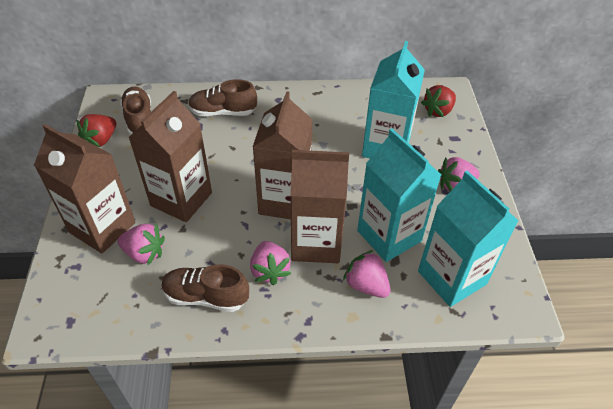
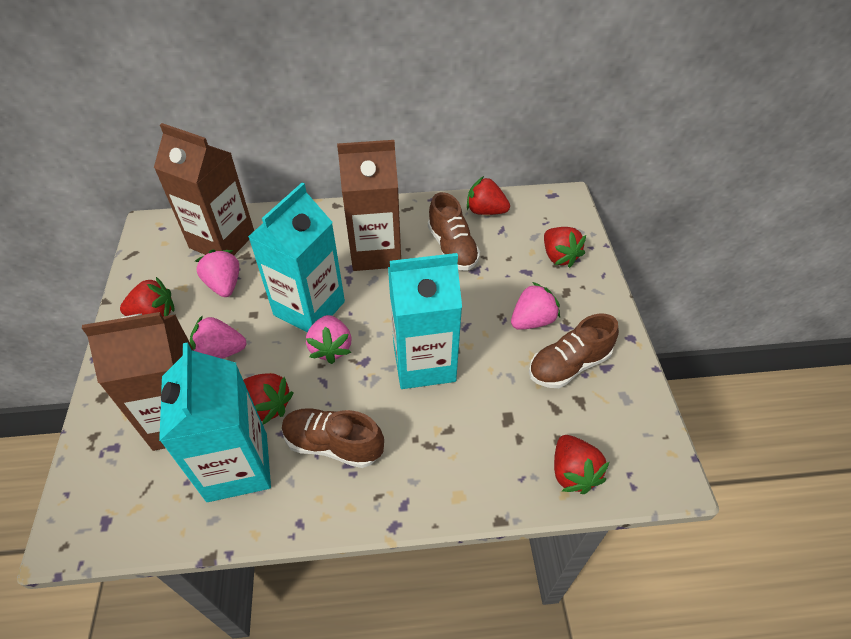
brown carton: 4 -> 3
red strawberry: 2 -> 5

